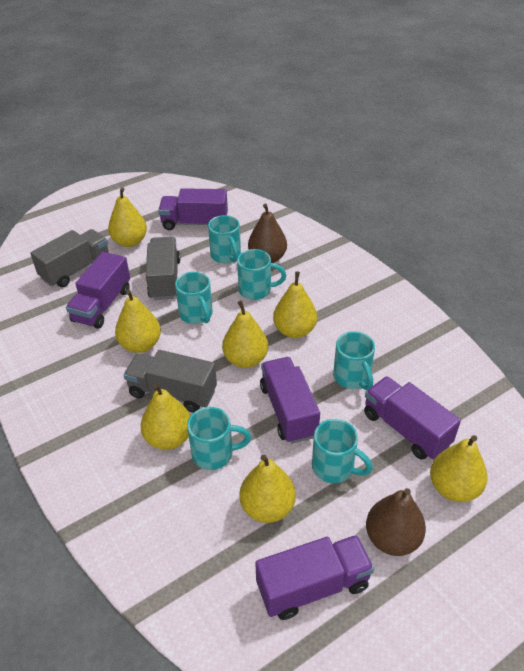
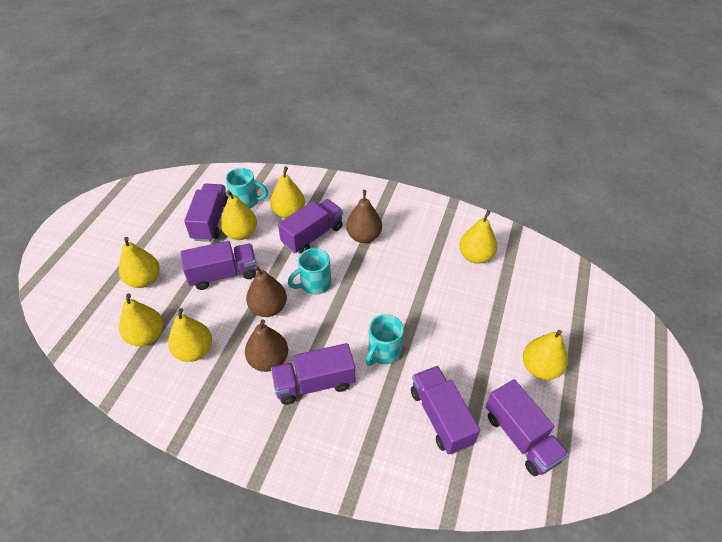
brown pear: 2 -> 3
grey truck: 3 -> 0
purple truck: 5 -> 6
turquoise mug: 6 -> 3

